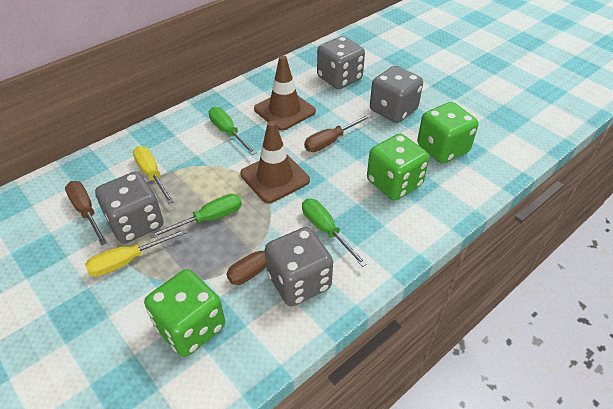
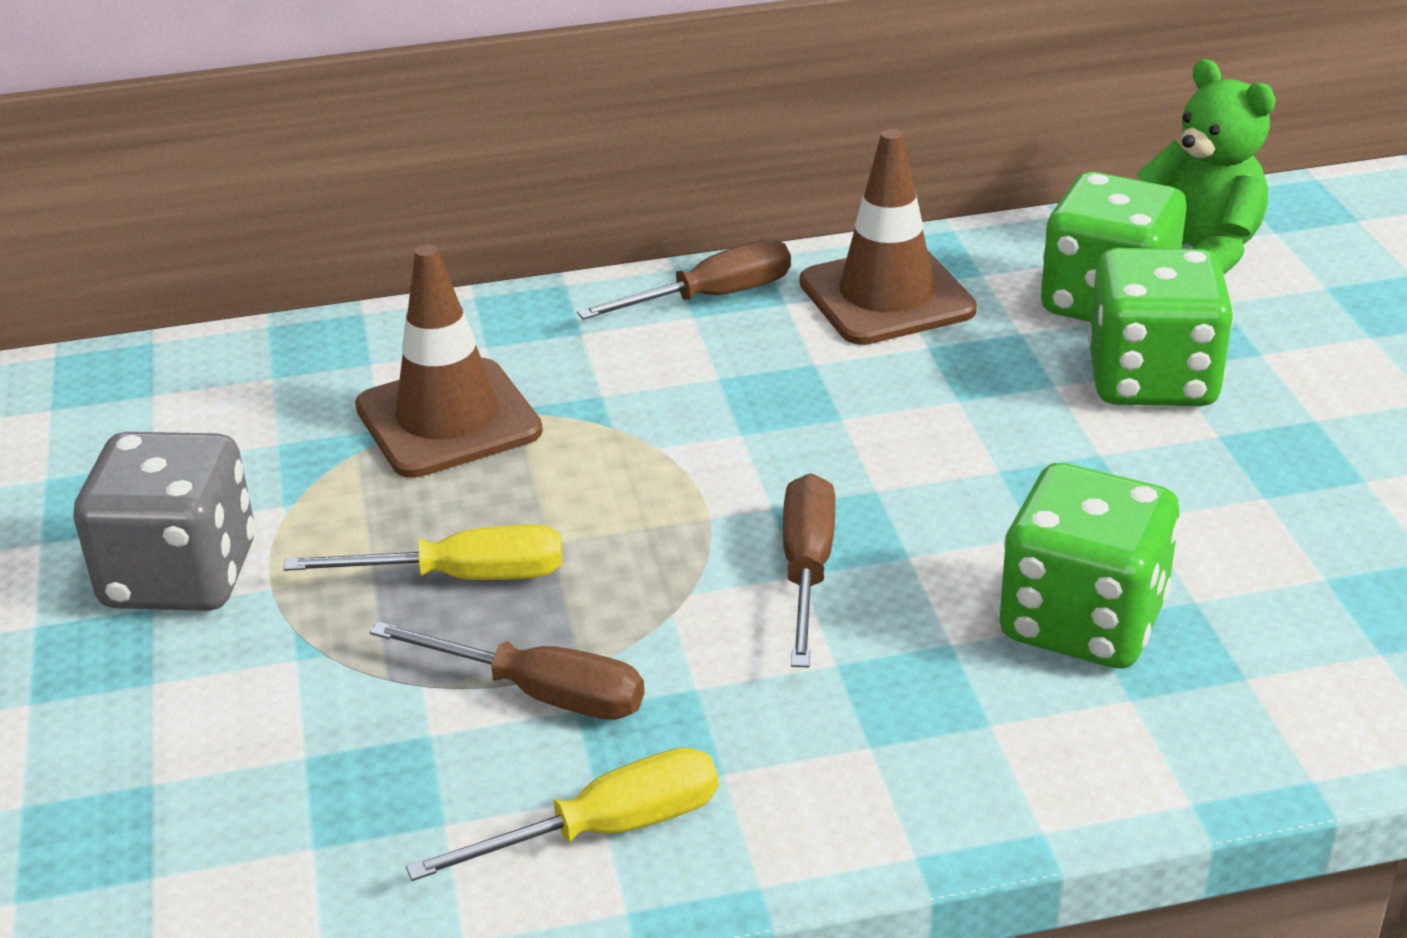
green screwdriver: 3 -> 0
green teddy bear: 0 -> 1
grey dice: 4 -> 1

